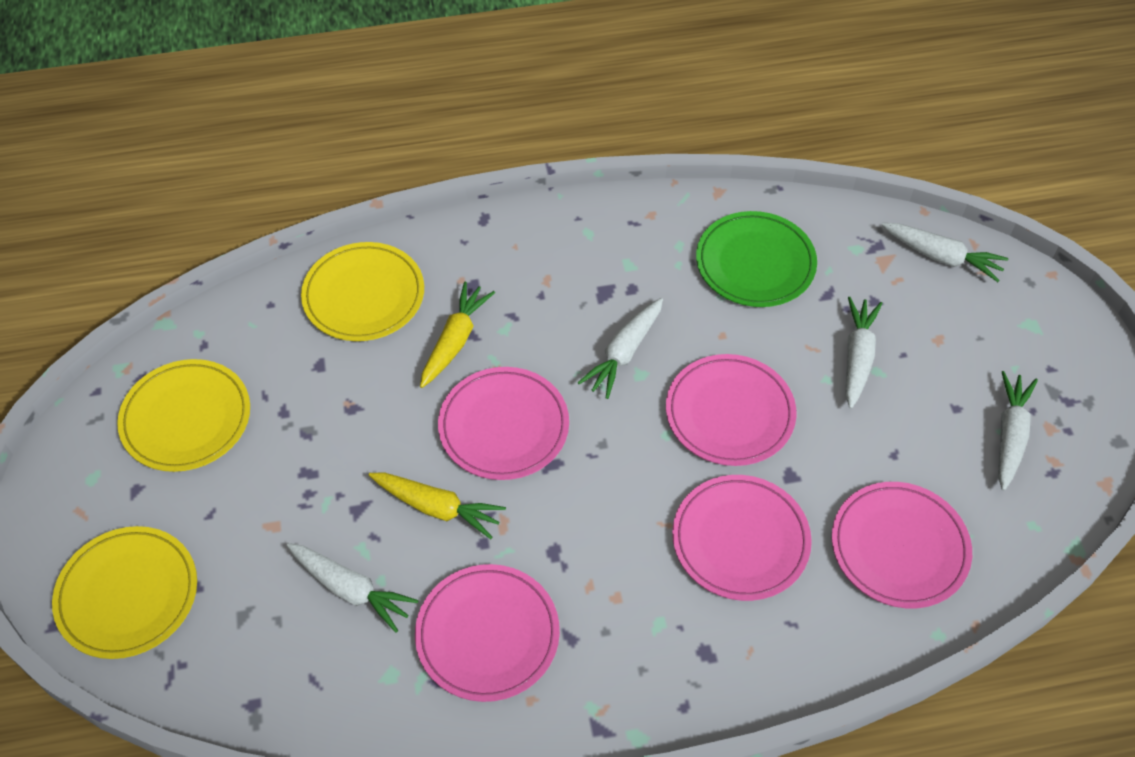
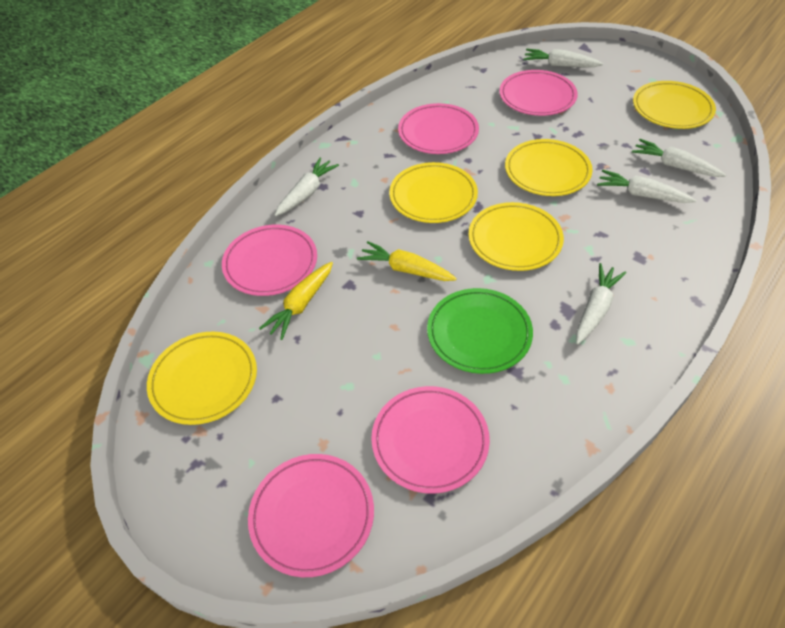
yellow plate: 3 -> 5

